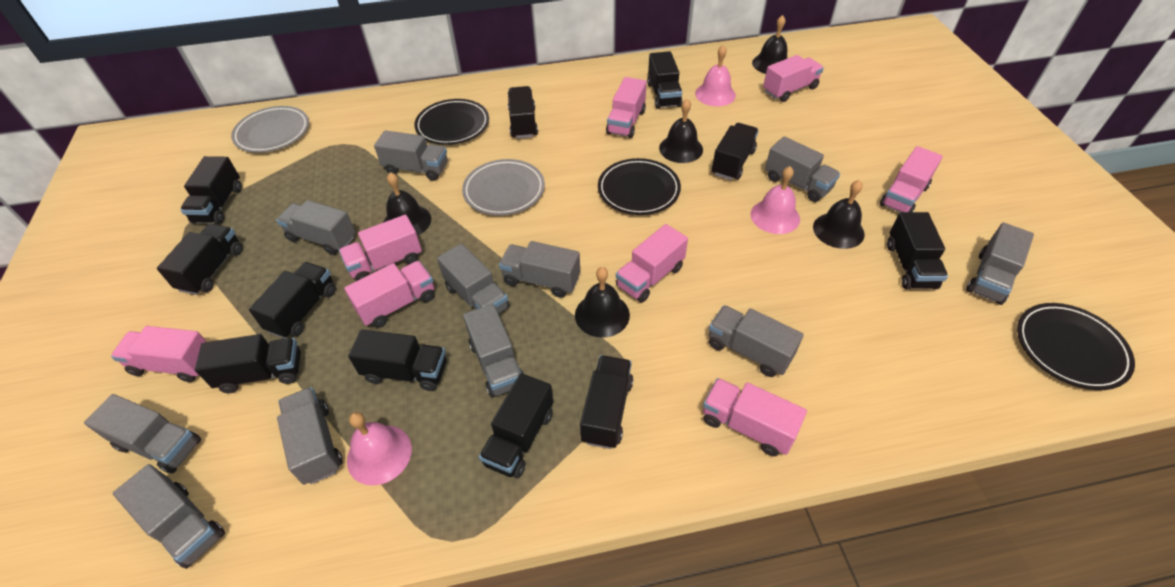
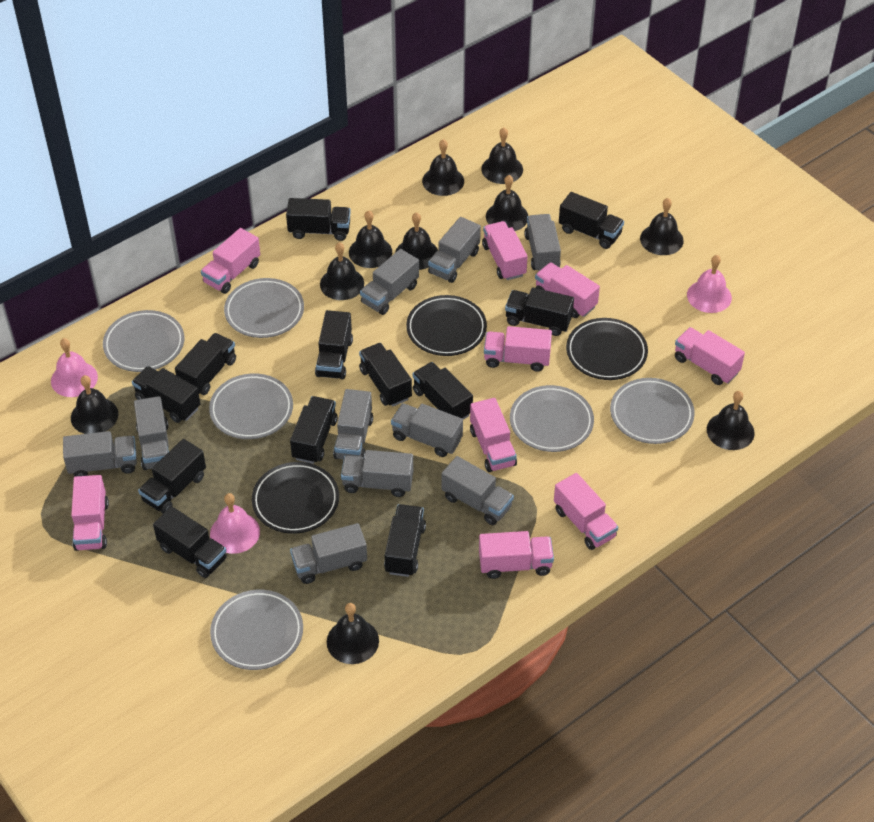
black bell: 5 -> 10
black truck: 11 -> 12
grey plate: 2 -> 6
grey truck: 11 -> 10
pink truck: 8 -> 9

